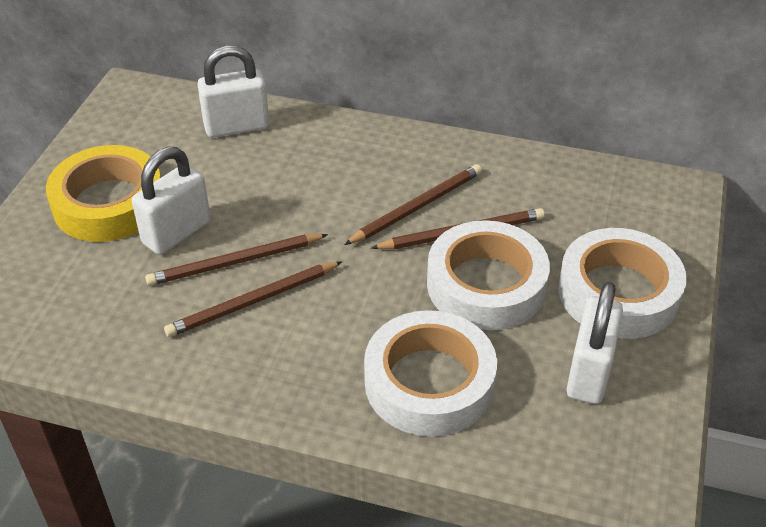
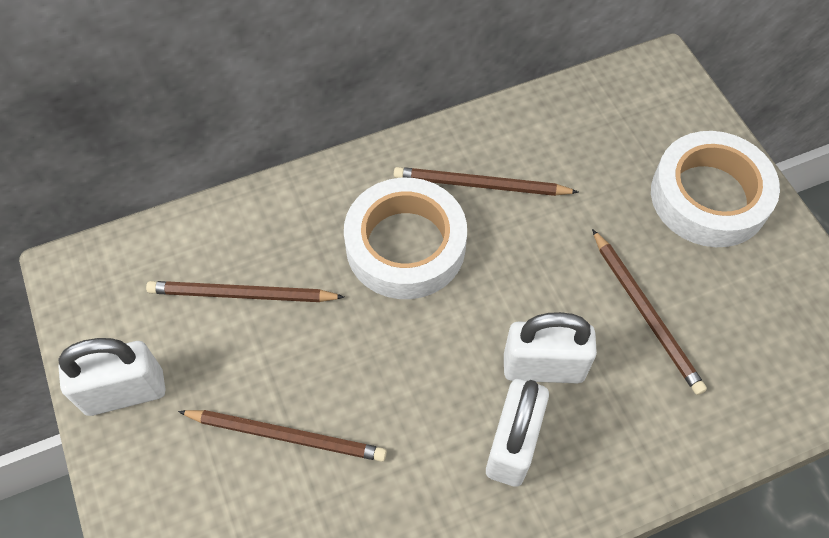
white tape: 3 -> 2
yellow tape: 1 -> 0

